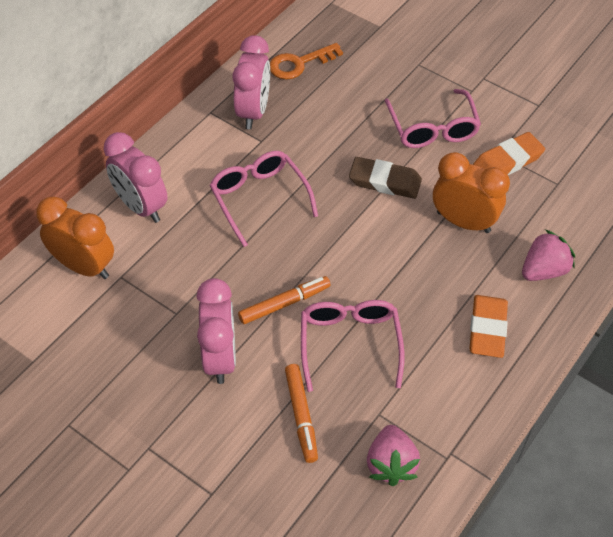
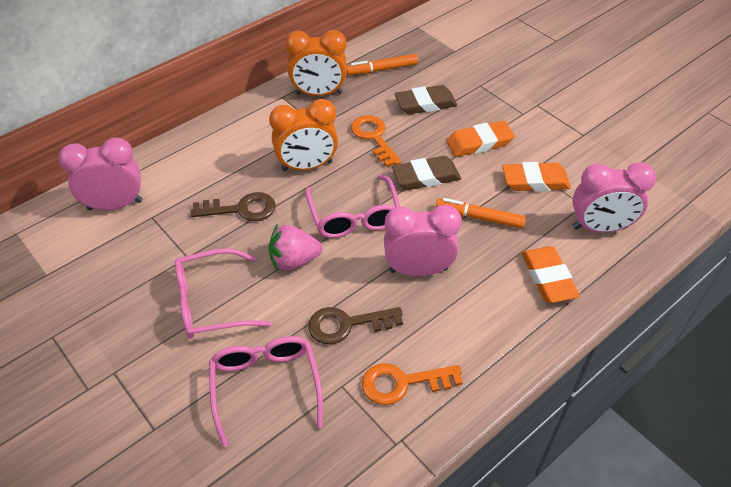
brown eraser: 1 -> 2
brown key: 0 -> 2
orange eraser: 2 -> 3
orange key: 1 -> 2
pink strawberry: 2 -> 1

